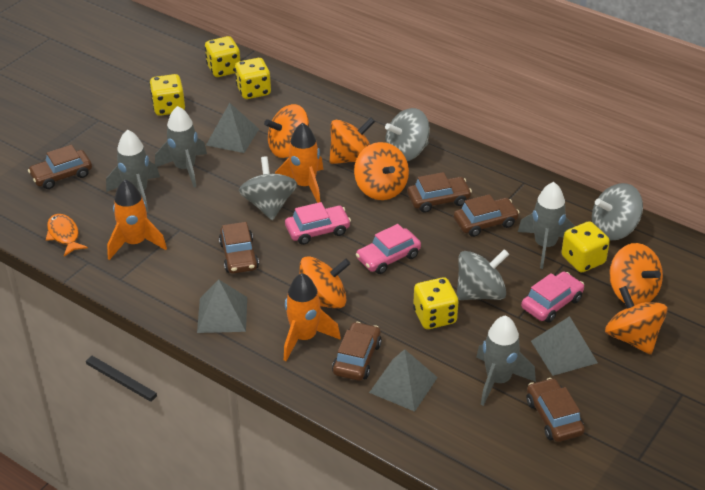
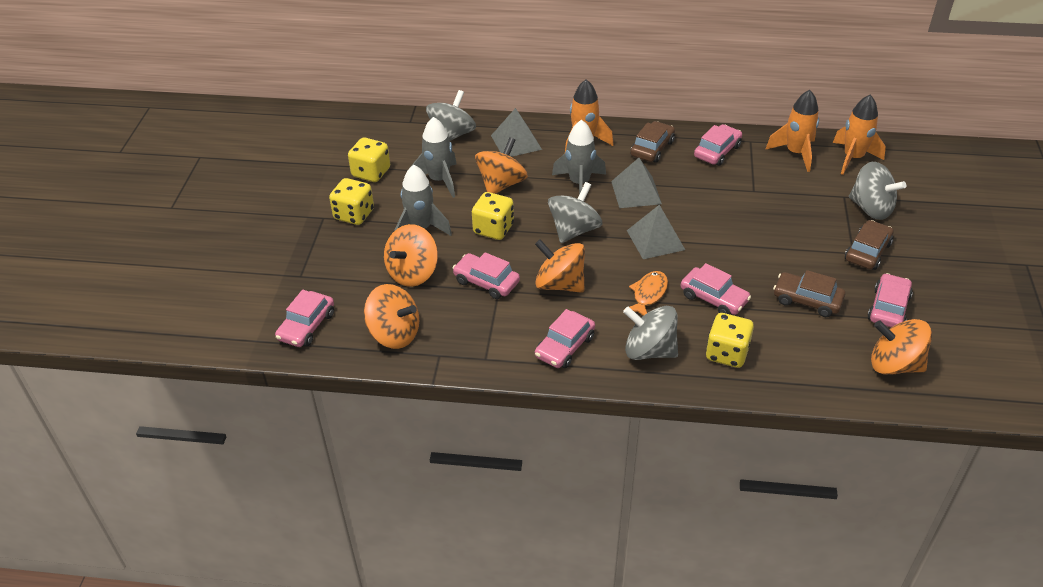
brown car: 6 -> 3
grey pyramid: 4 -> 3
grey rocket: 4 -> 3
orange spinning top: 6 -> 5
pink car: 3 -> 6
yellow dice: 5 -> 4

